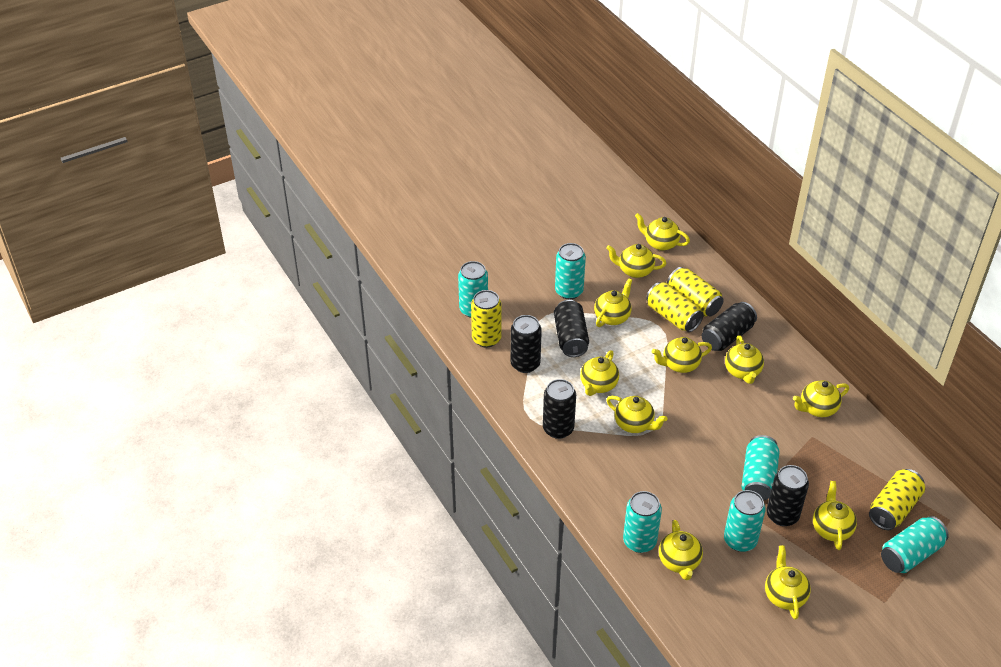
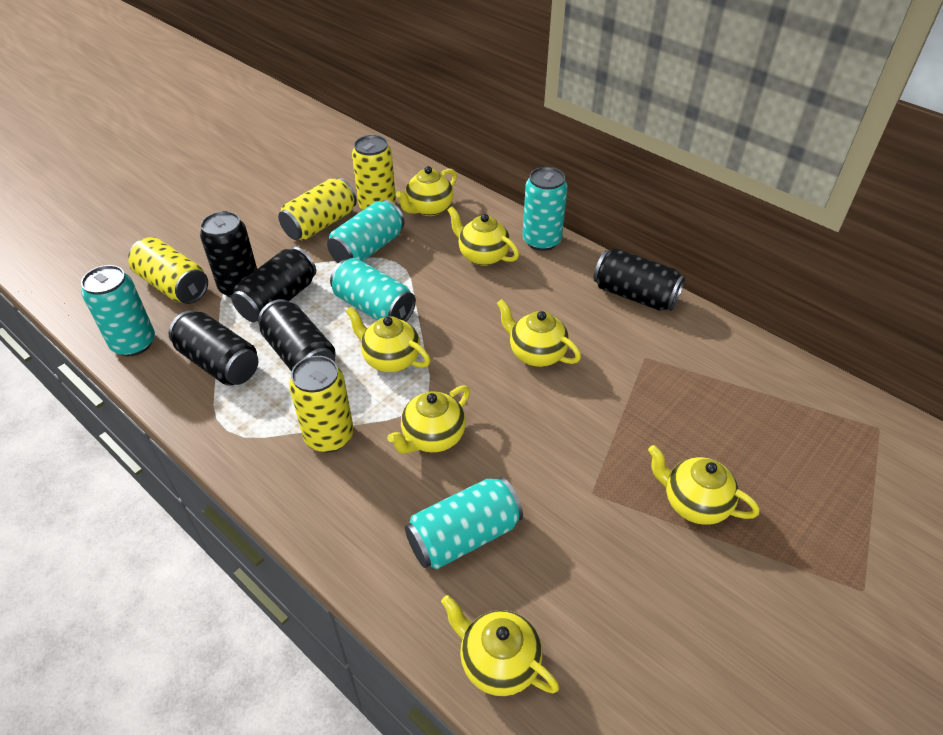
turquoise can: 6 -> 5
yellow teapot: 11 -> 7

